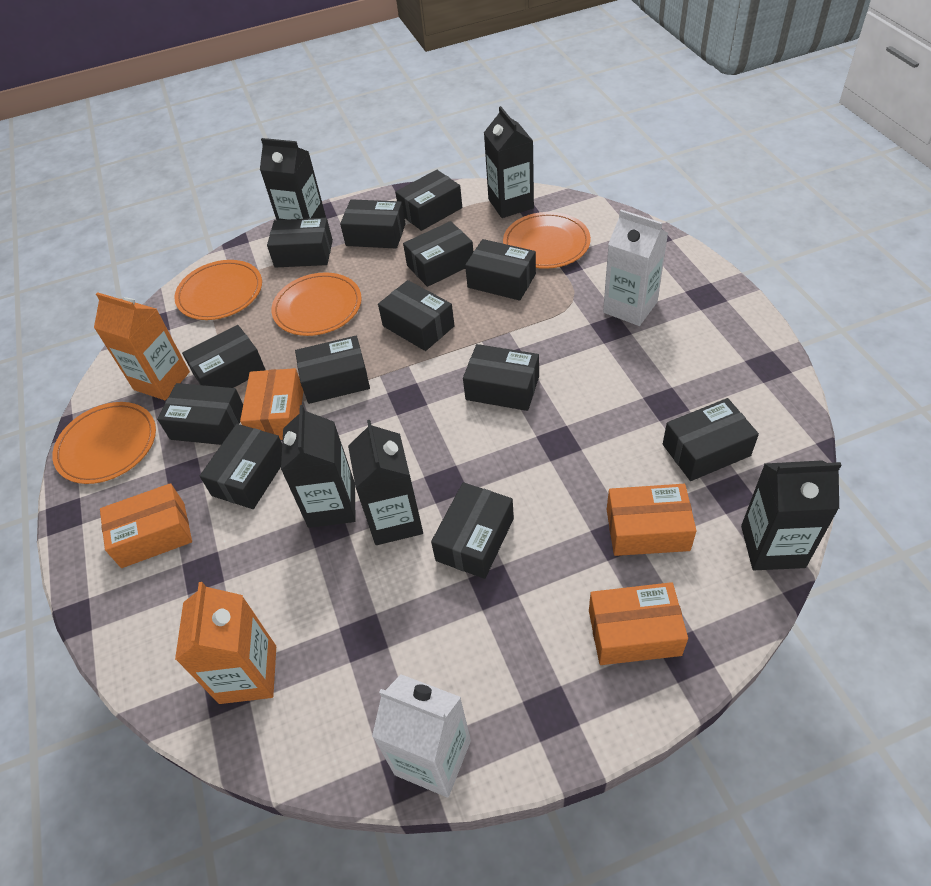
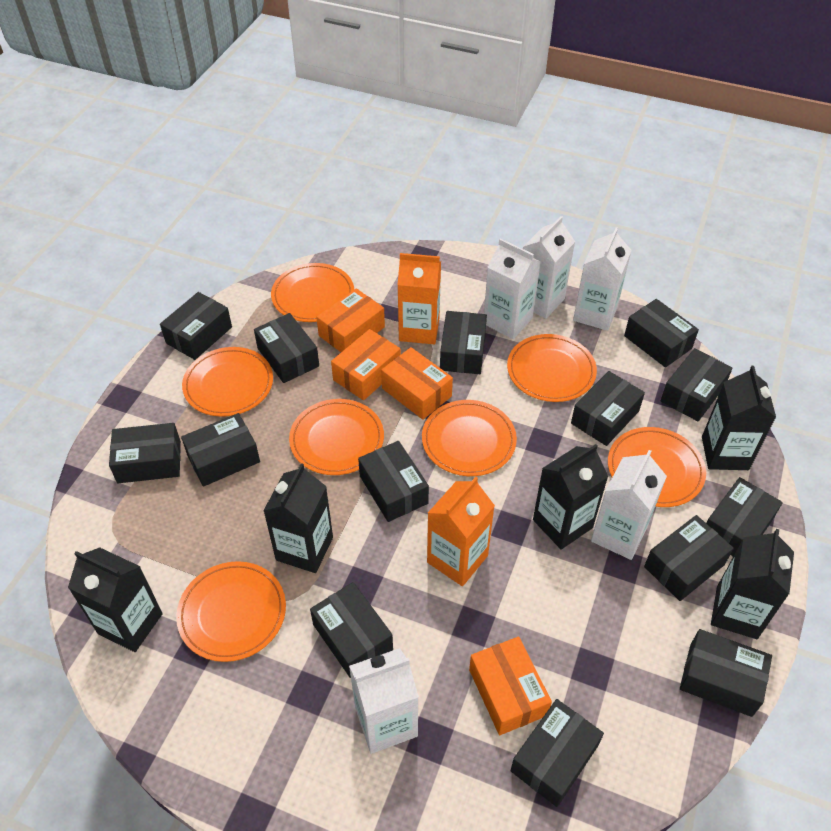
black box: 13 -> 14
orange plate: 4 -> 7
white carton: 2 -> 5

